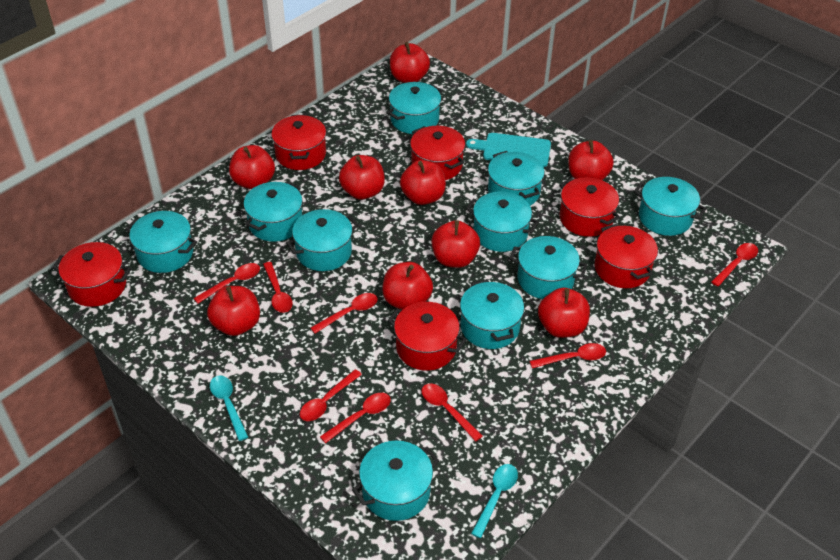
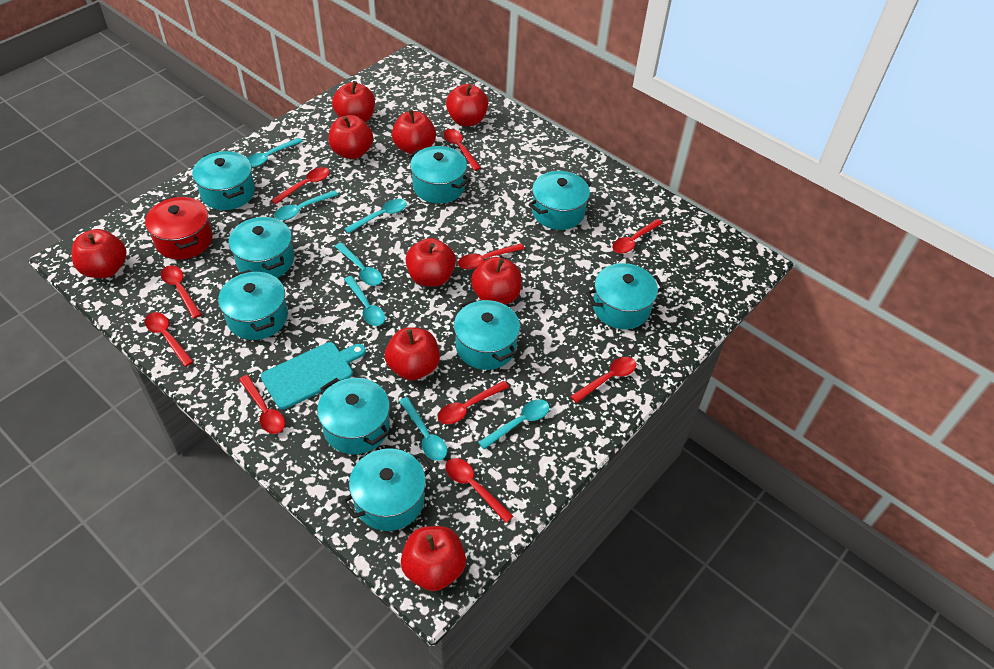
red pot: 6 -> 1
red spoon: 8 -> 10
turquoise pot: 10 -> 9
turquoise spoon: 2 -> 7

